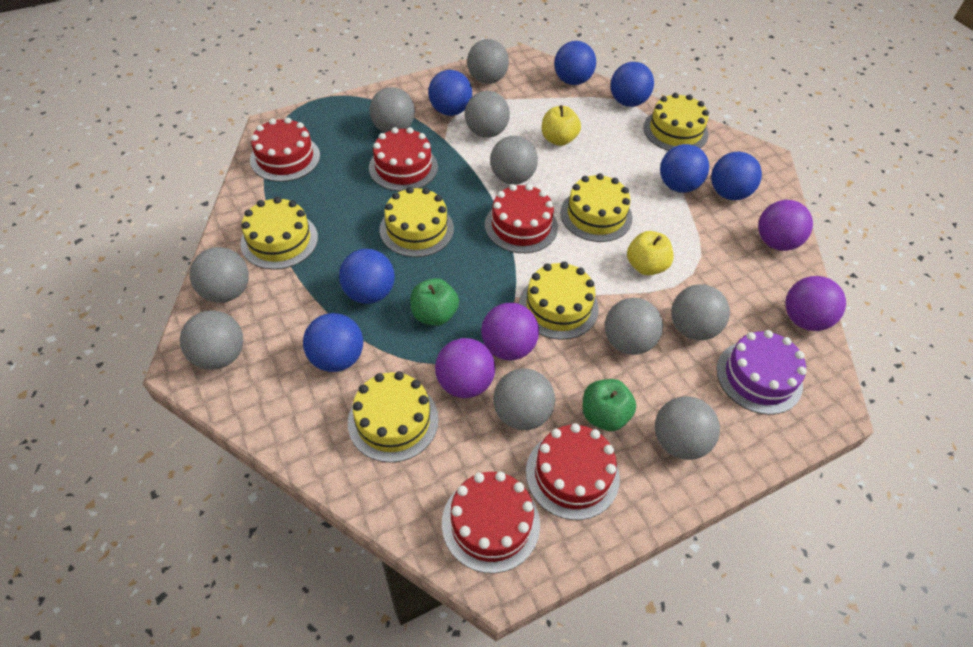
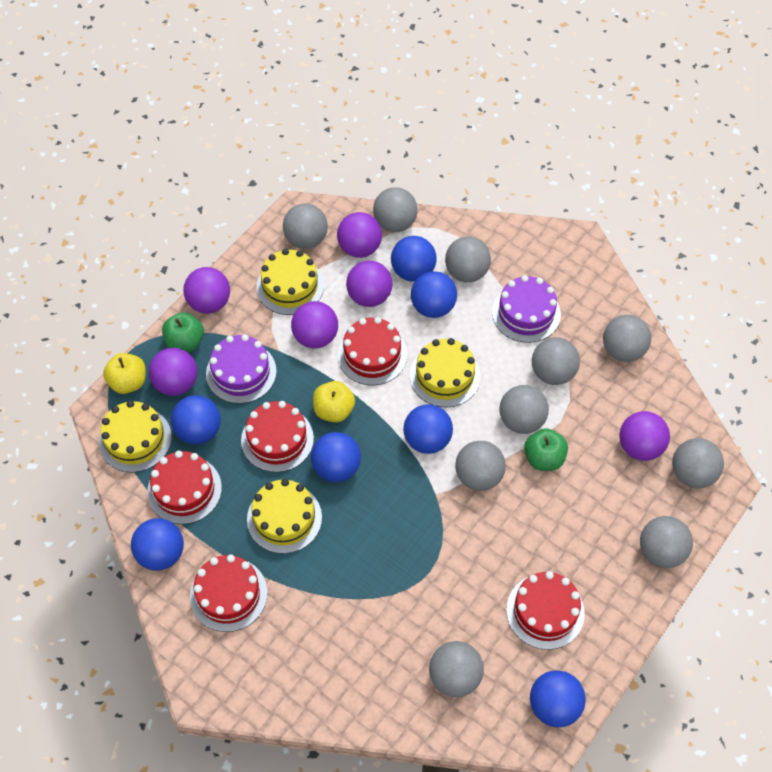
purple ball: 4 -> 6
purple cake: 1 -> 2
yellow cake: 6 -> 4

